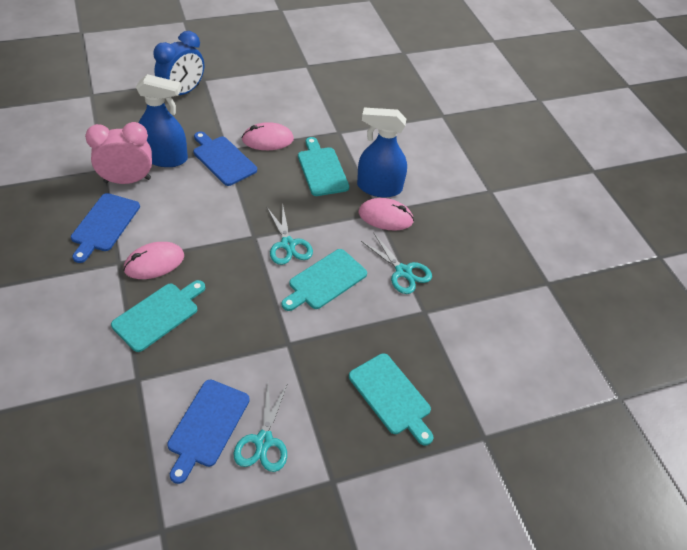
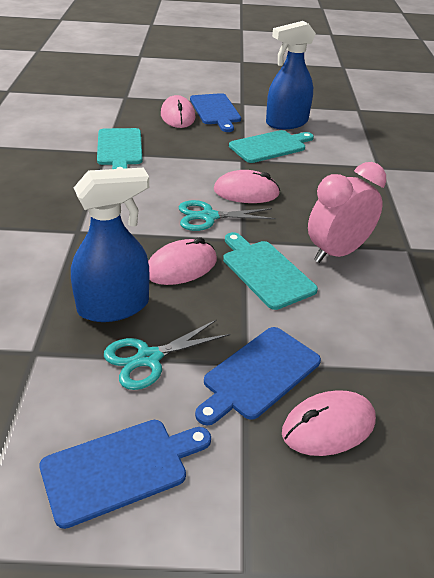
blue clock: 1 -> 0
pink mouse: 3 -> 4
turquoise cutting board: 4 -> 3
turquoise scissors: 3 -> 2

